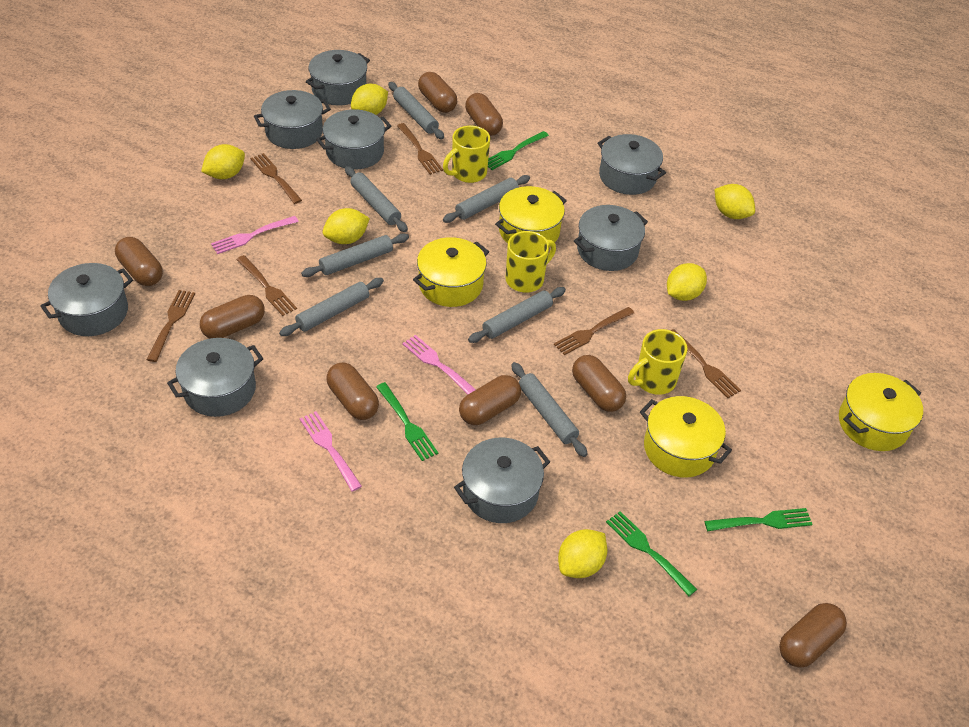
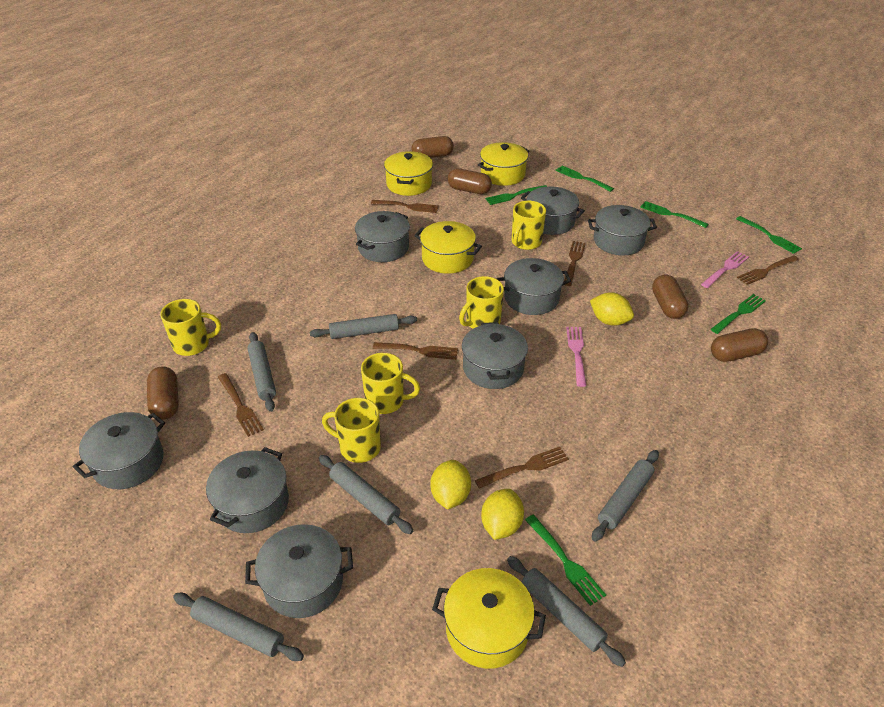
brown capsule: 8 -> 5
green fork: 4 -> 6
grey rolling pin: 7 -> 6
pink fork: 3 -> 2
yellow lemon: 6 -> 3
yellow mug: 3 -> 5

